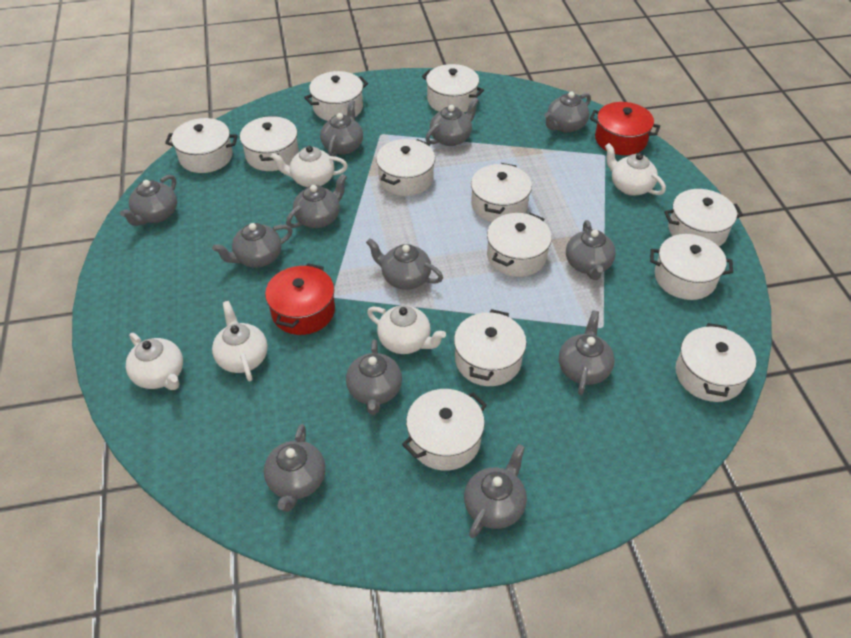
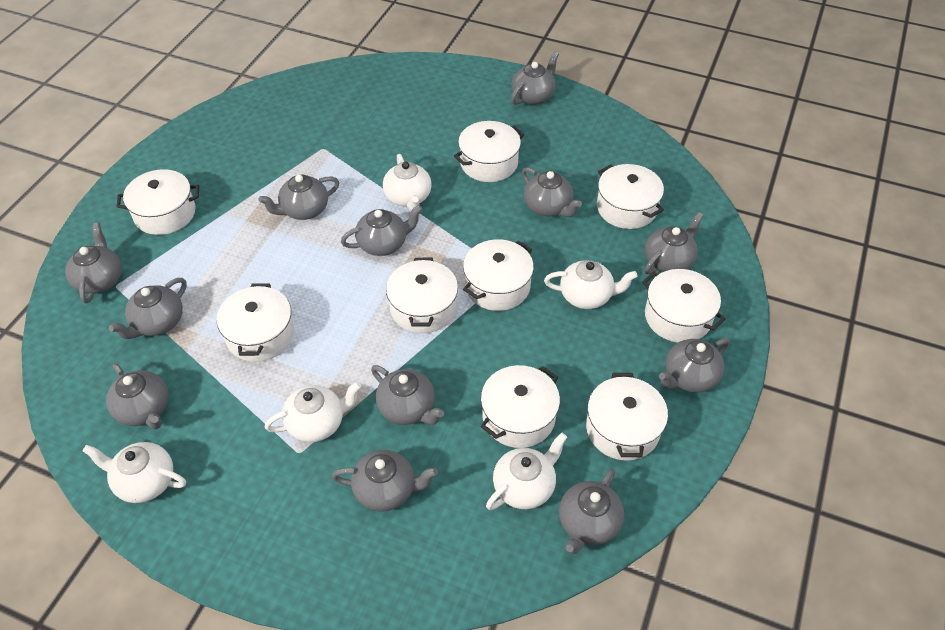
red pot: 2 -> 0
white pot: 12 -> 9

